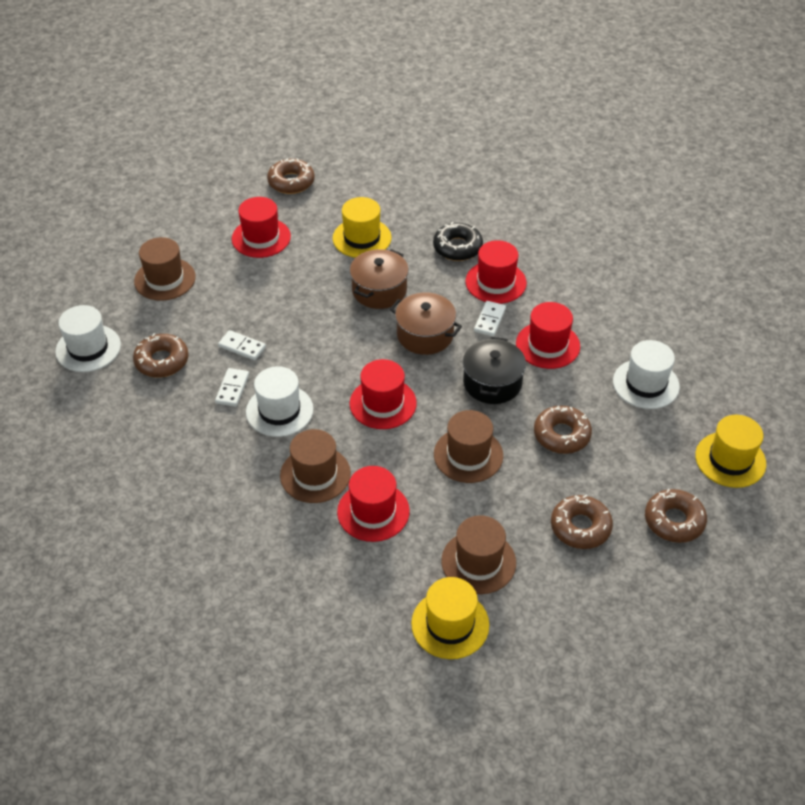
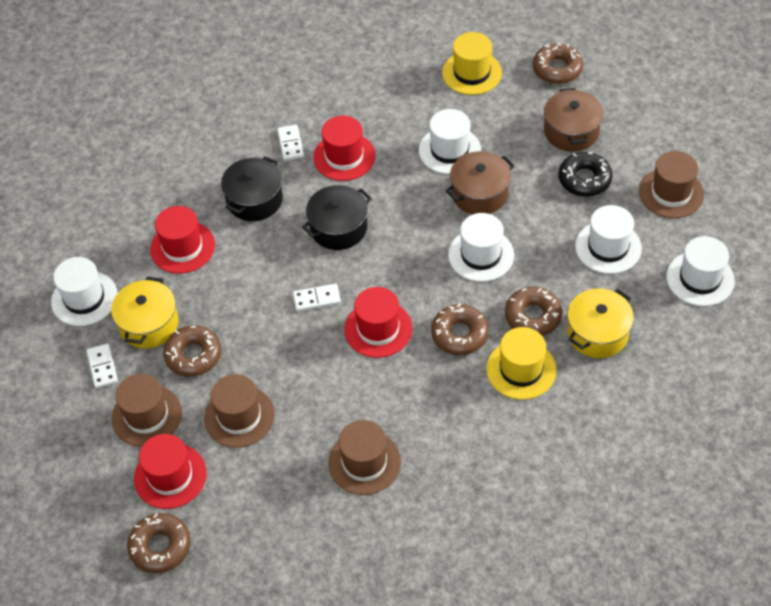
black pot: 1 -> 2
red hat: 5 -> 4
white hat: 3 -> 5
yellow hat: 3 -> 2
yellow pot: 0 -> 2

